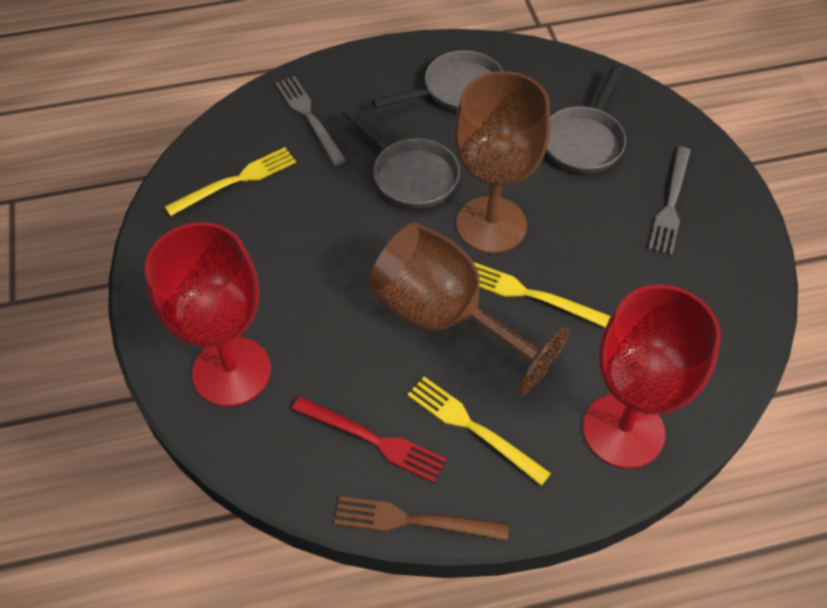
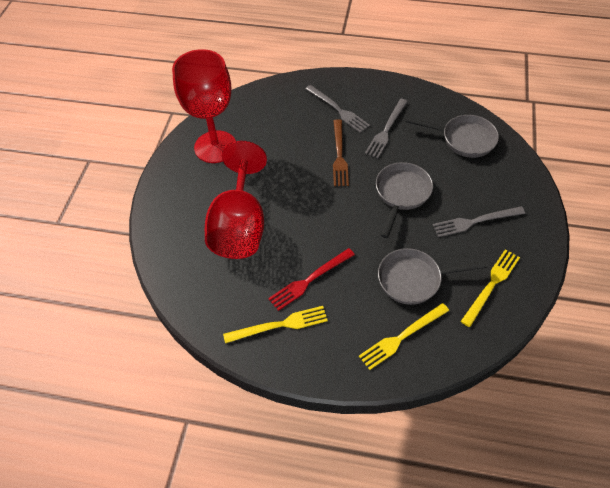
brown goblet: 2 -> 0
grey fork: 2 -> 3

